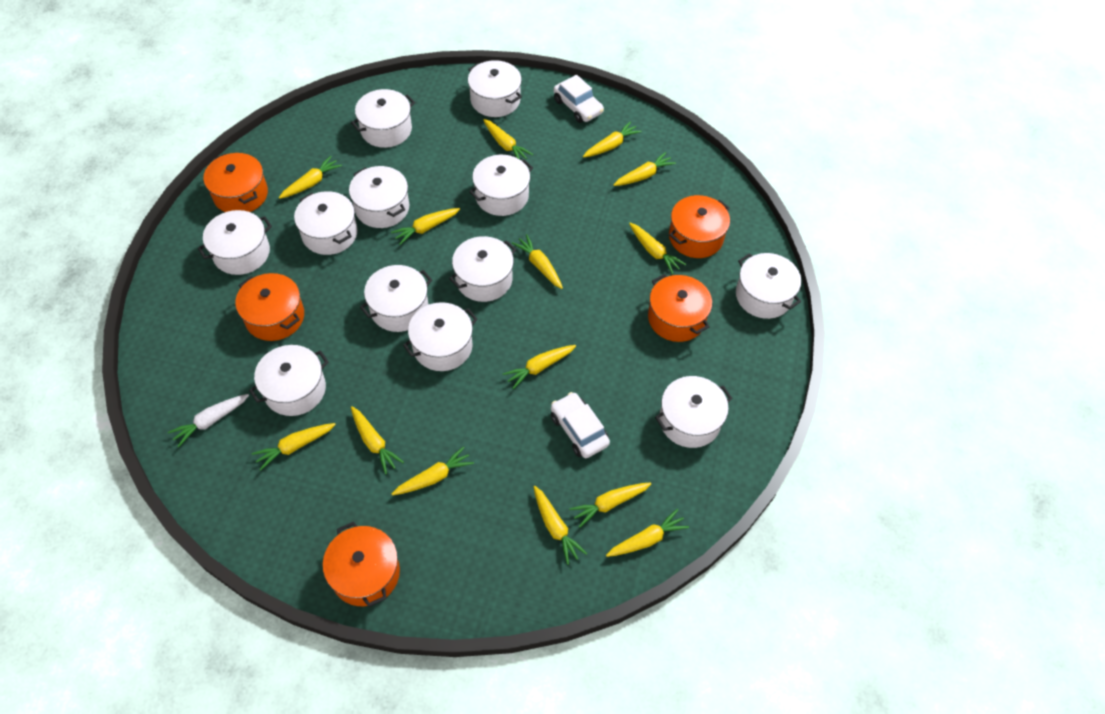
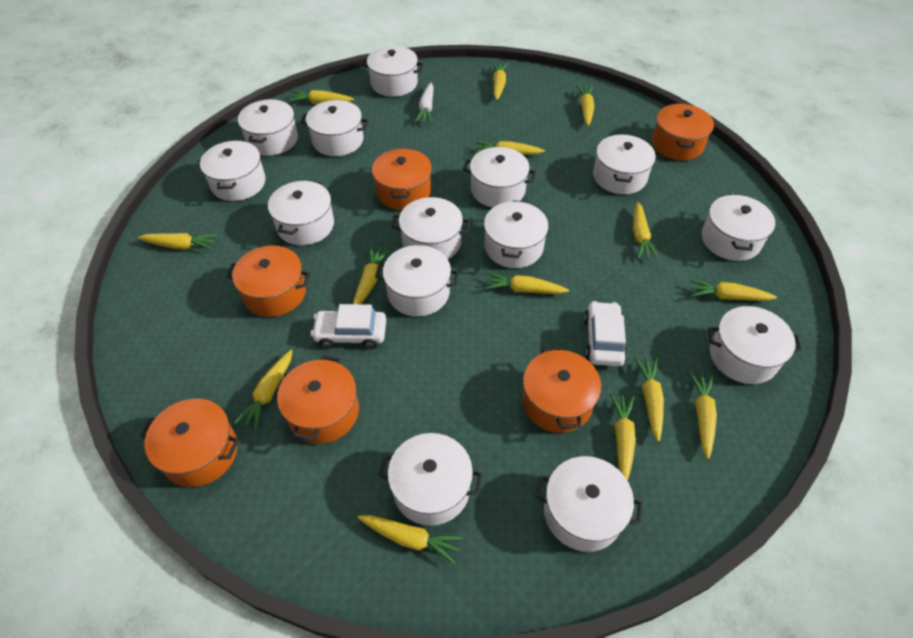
orange pot: 5 -> 6
white pot: 12 -> 14

